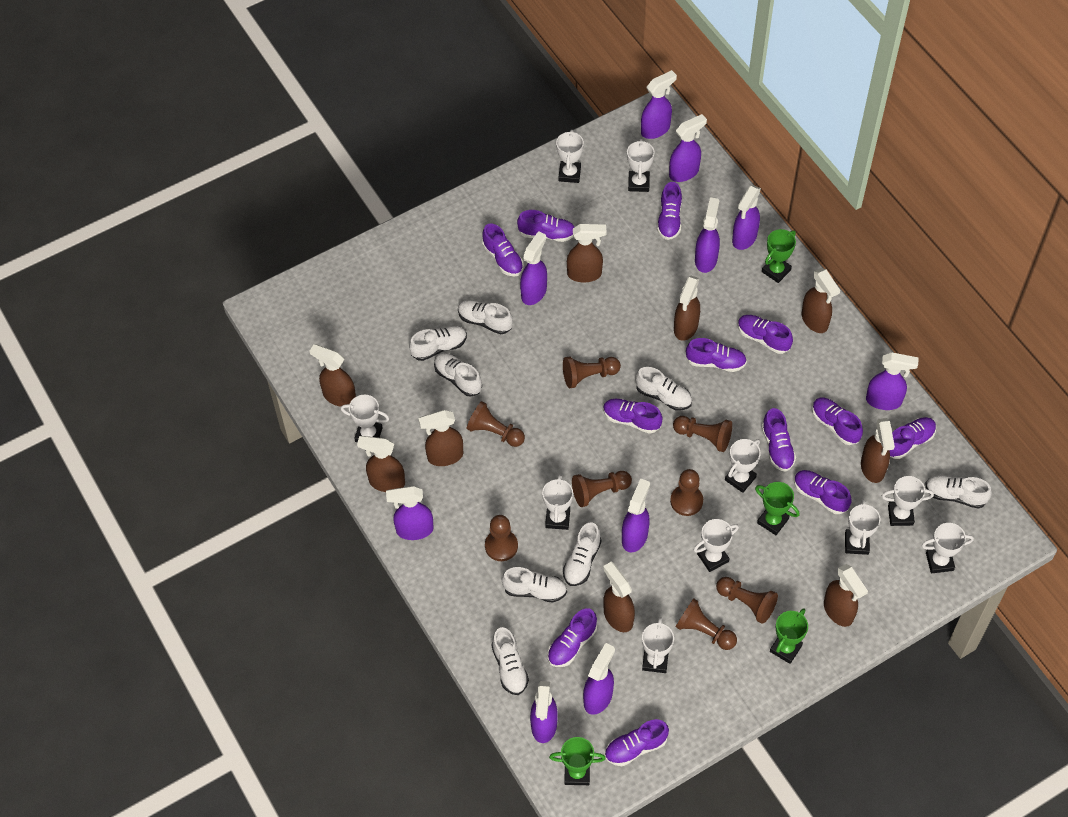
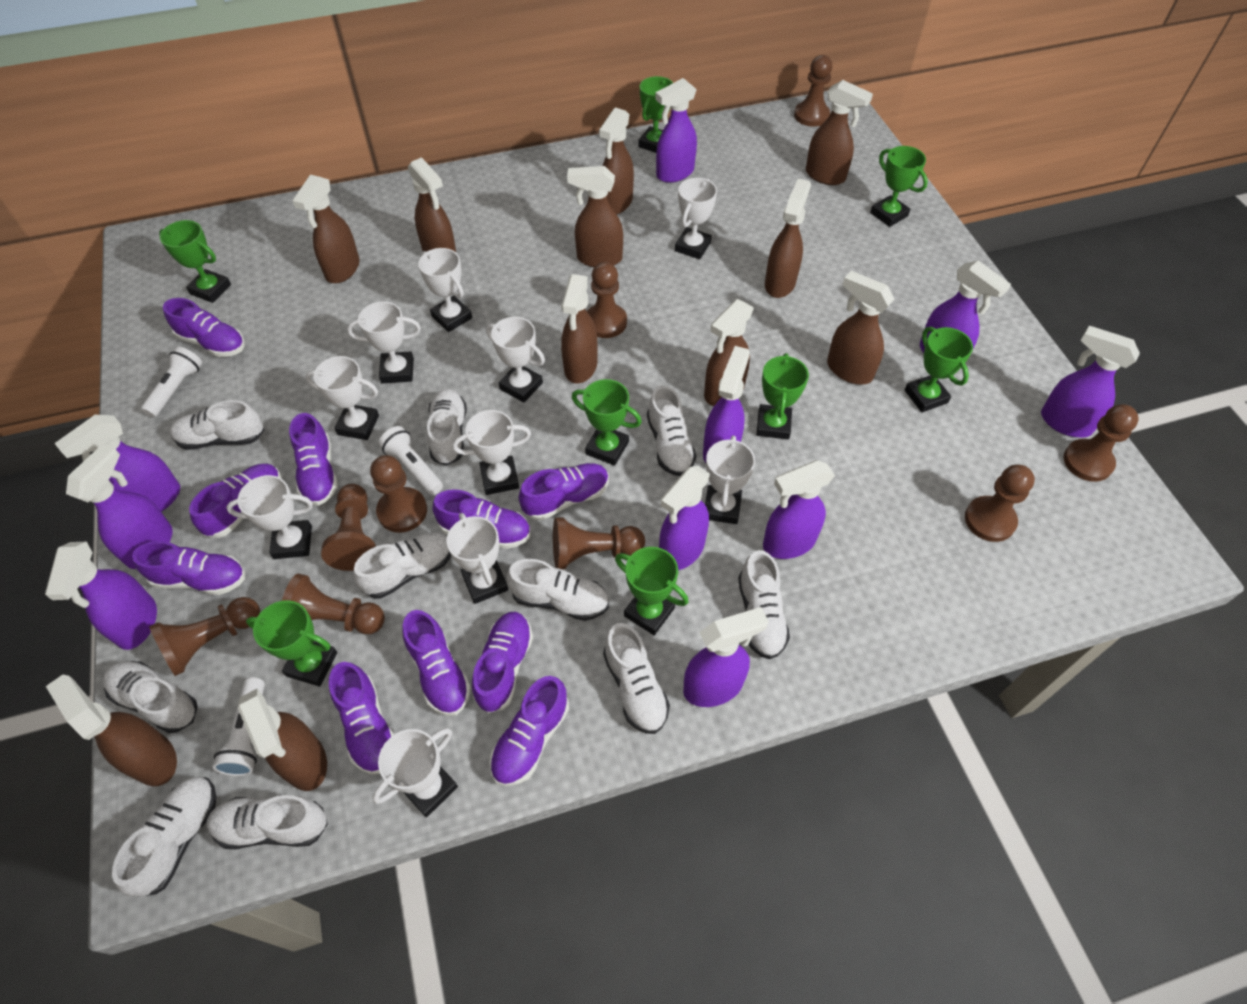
brown pawn: 8 -> 9
brown spray bottle: 9 -> 11
green trophy: 4 -> 8
purple shoe: 12 -> 10
white flashlight: 0 -> 3
white shoe: 8 -> 10

